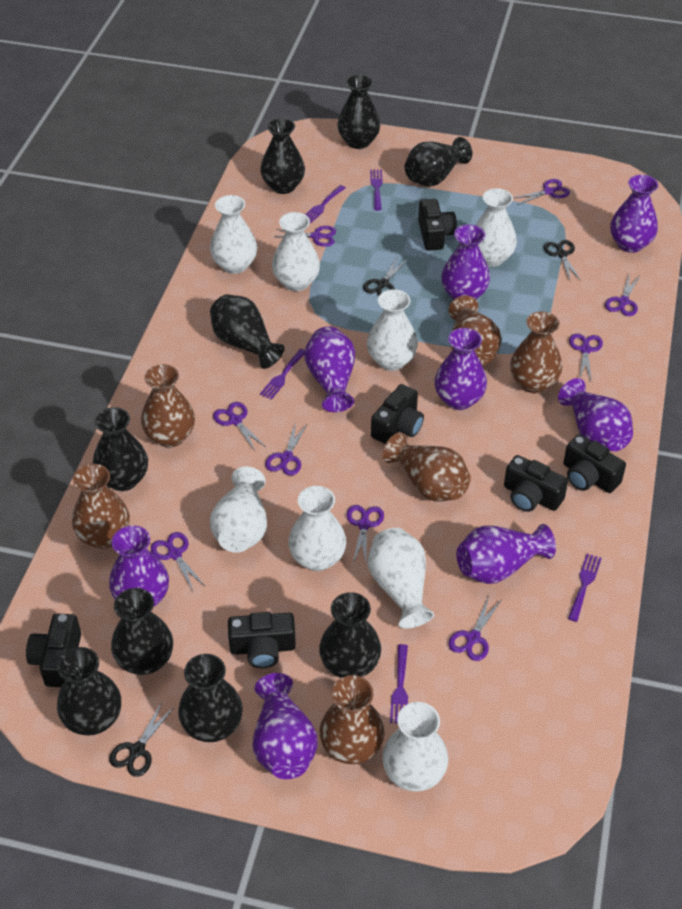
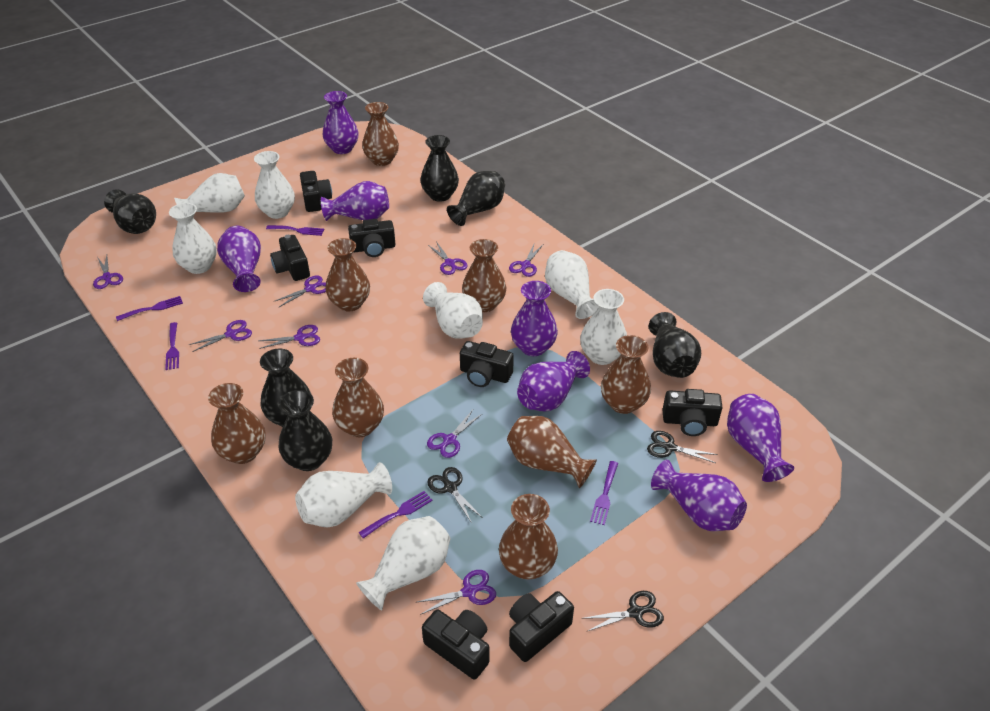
black camera: 6 -> 7
black vase: 9 -> 6
brown vase: 6 -> 8
purple scissors: 9 -> 8
purple vase: 8 -> 7

